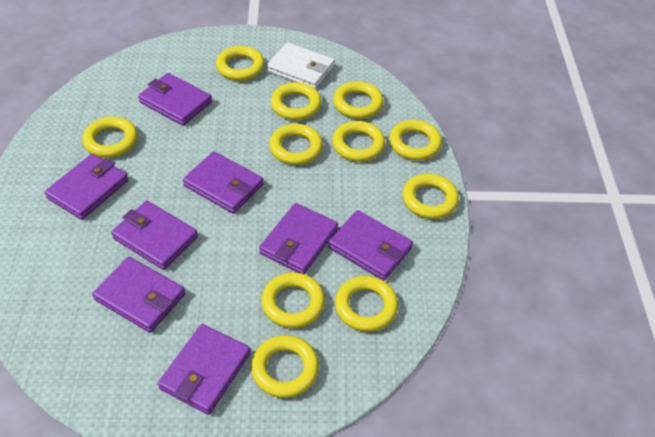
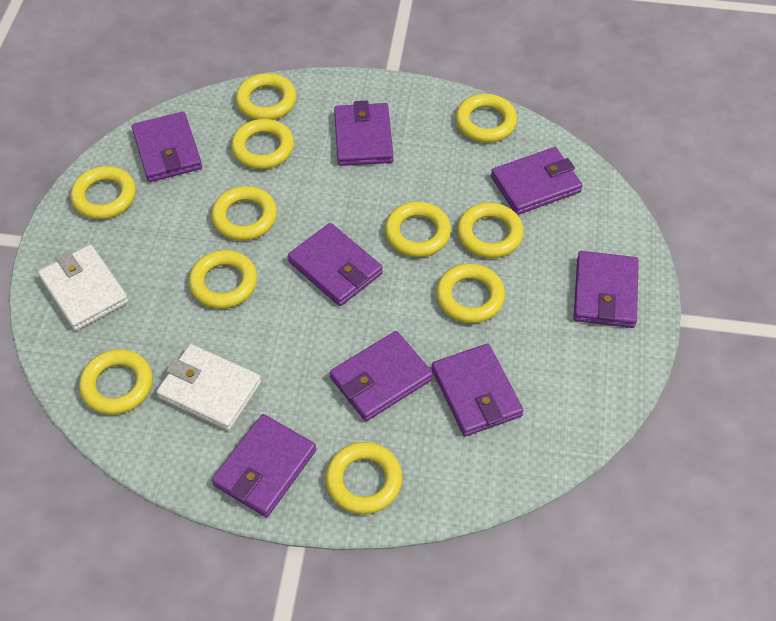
white wallet: 1 -> 2

